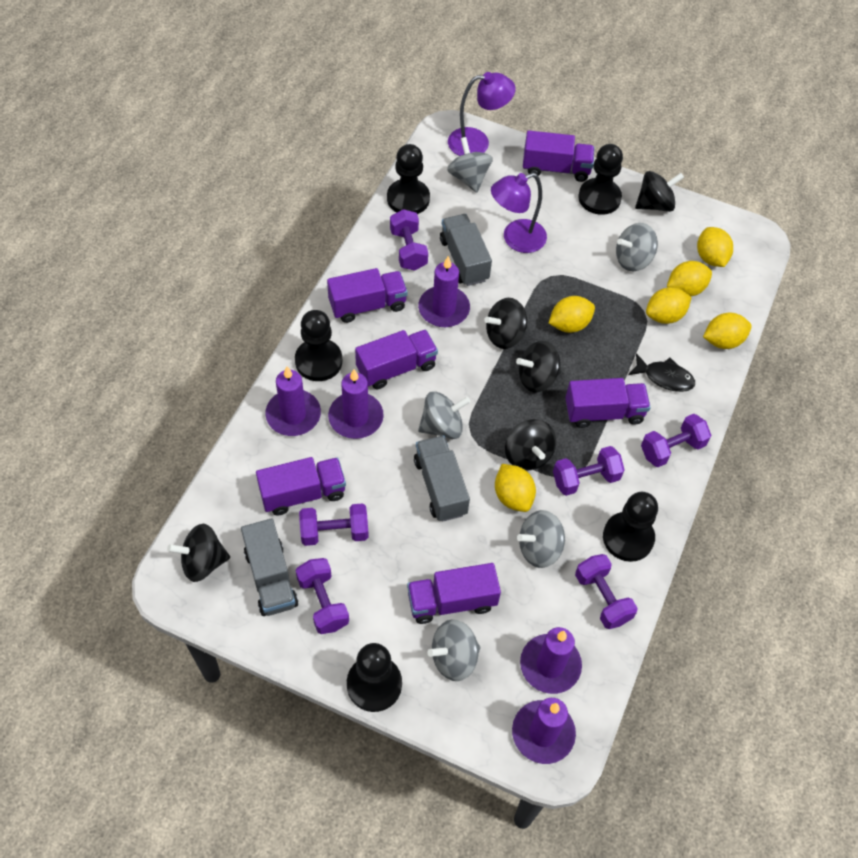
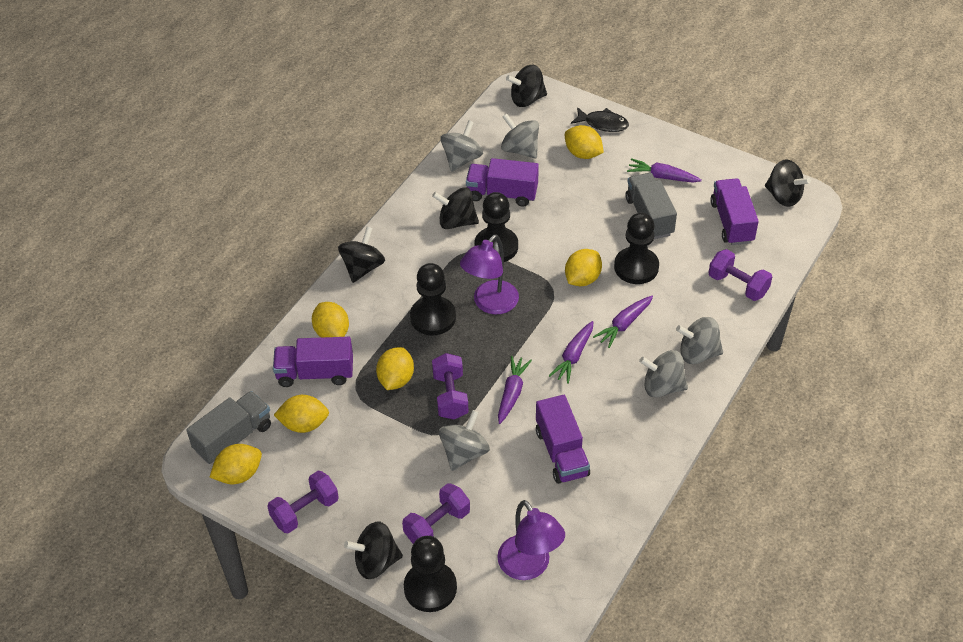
black pawn: 5 -> 4
grey truck: 3 -> 2
purple candle: 5 -> 0
purple carrot: 0 -> 4
purple dumbbell: 6 -> 4
purple truck: 6 -> 4

